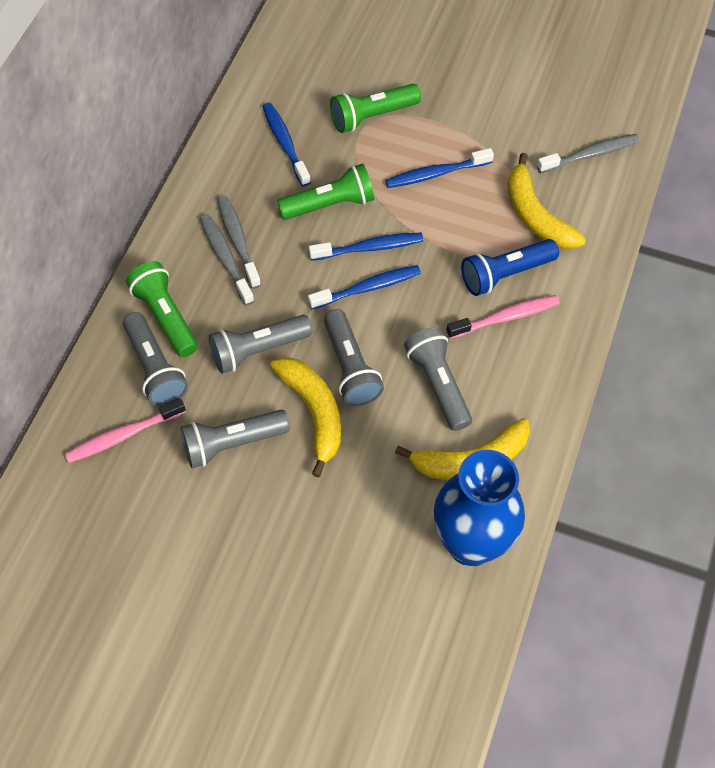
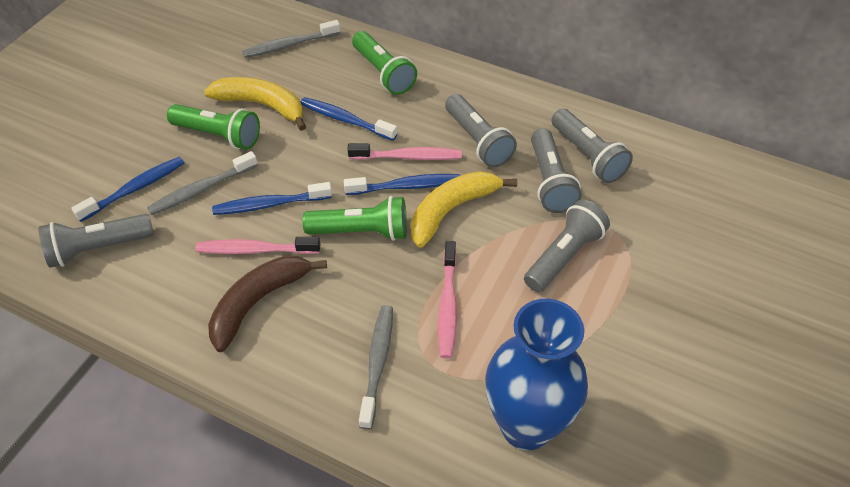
blue flashlight: 1 -> 0
brown banana: 0 -> 1
pink toothbrush: 2 -> 3
yellow banana: 3 -> 2

